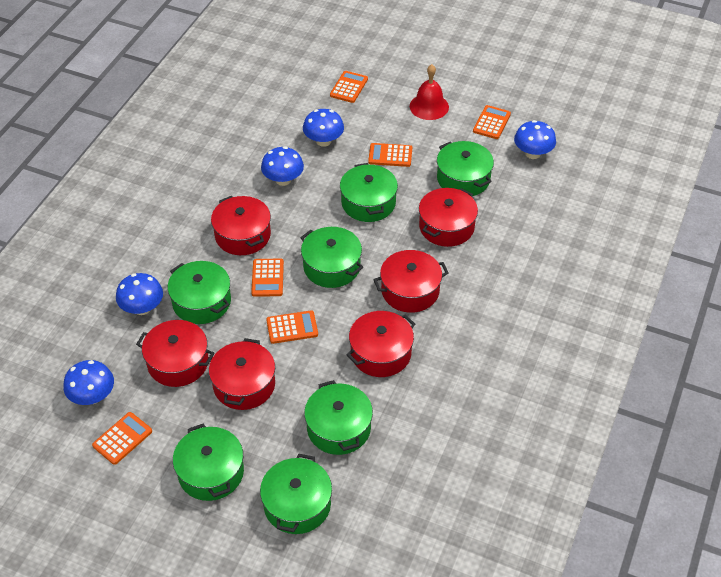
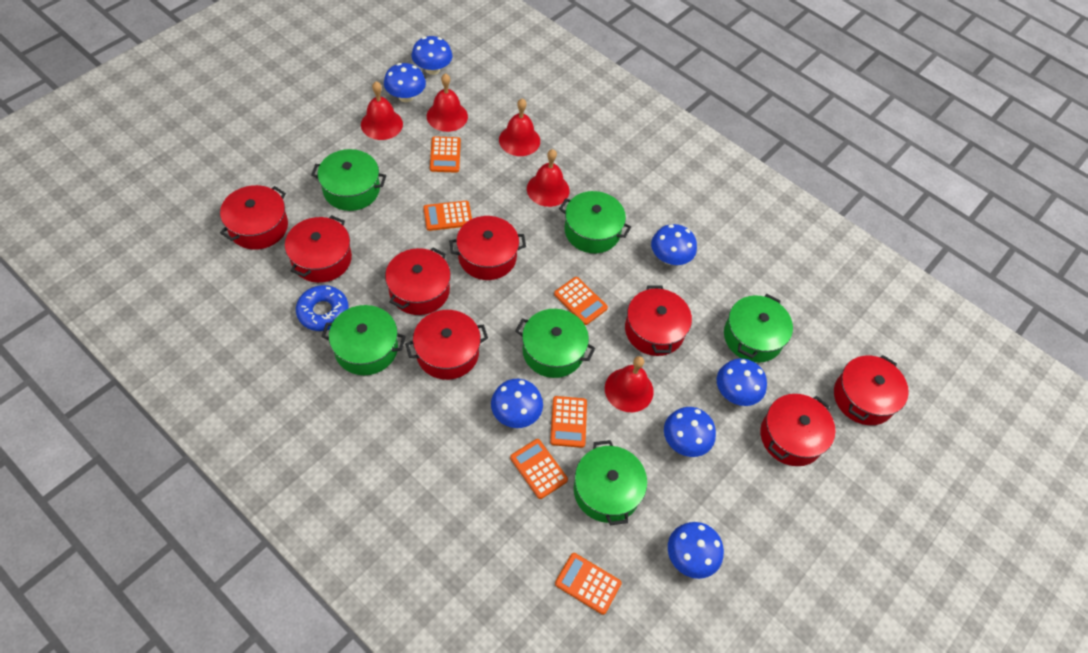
blue donut: 0 -> 1
blue mushroom: 5 -> 7
green pot: 7 -> 6
red bell: 1 -> 5
red pot: 6 -> 8

